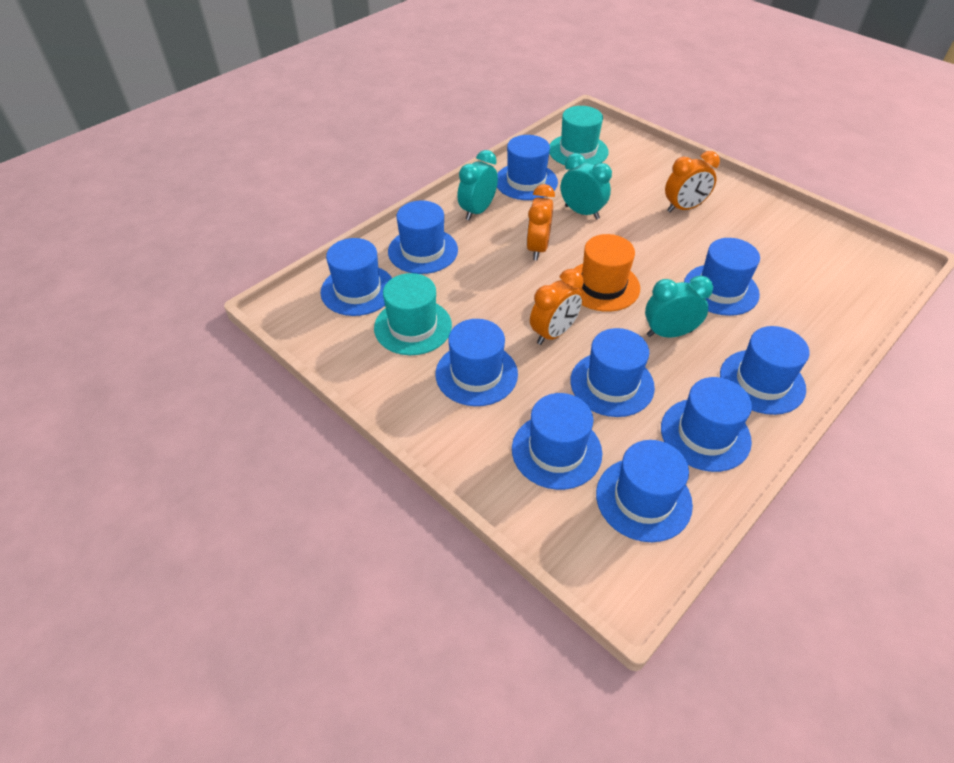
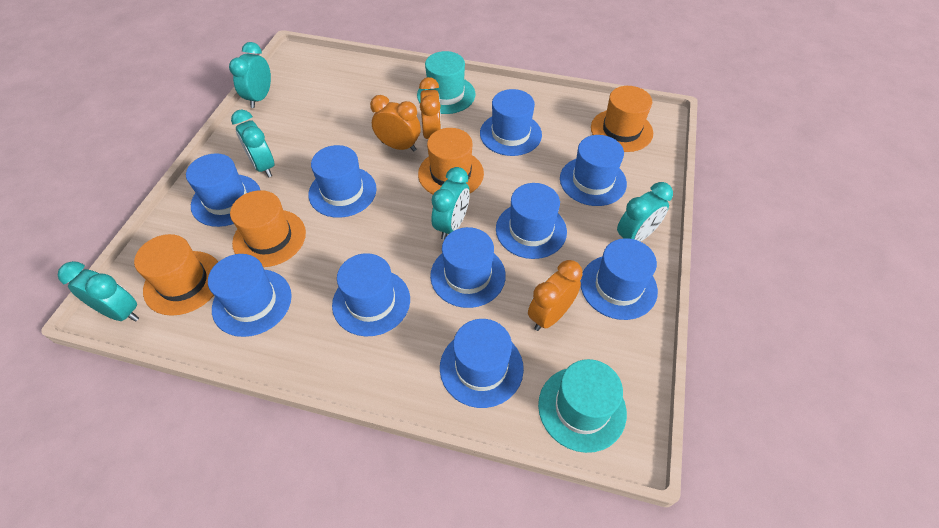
orange hat: 1 -> 4
turquoise clock: 3 -> 5

